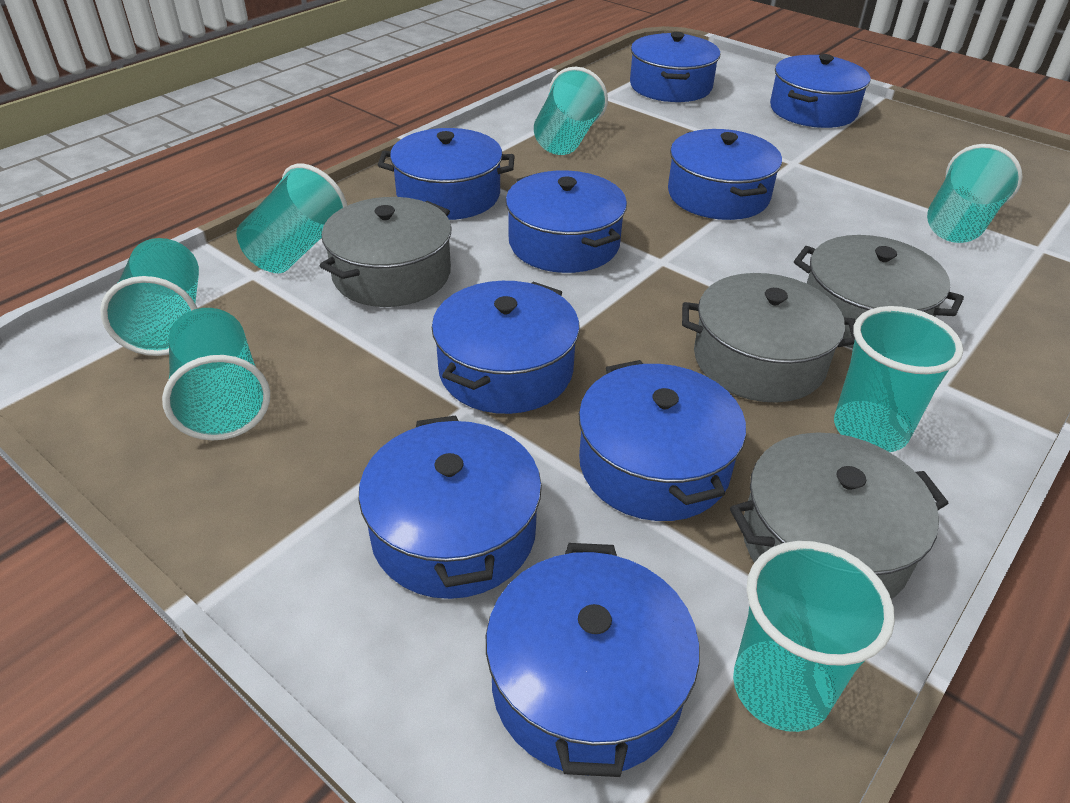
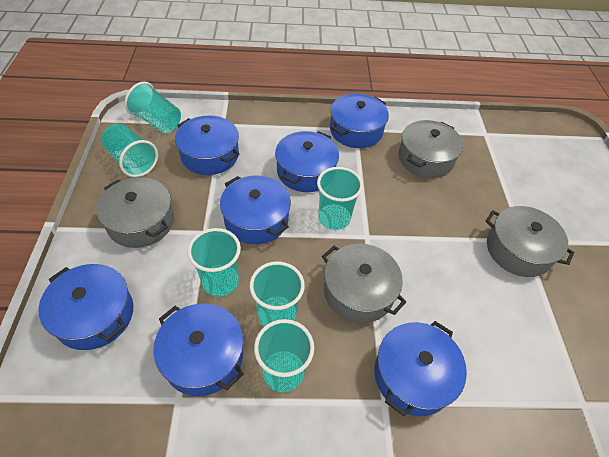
blue pot: 9 -> 7
turquoise cup: 7 -> 6

